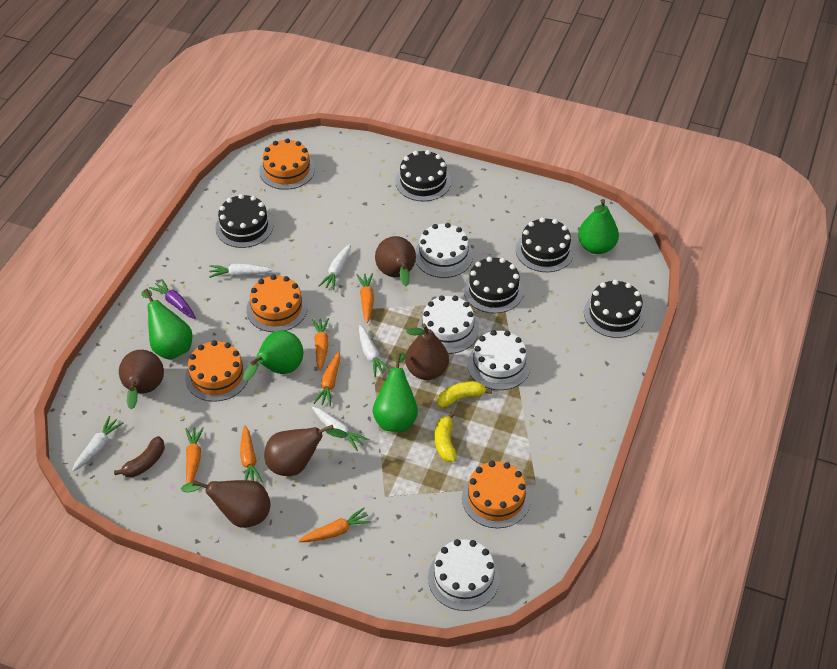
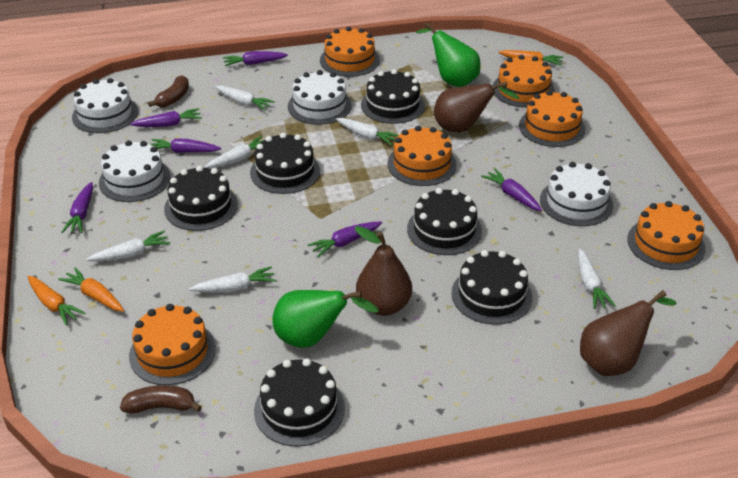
black cake: 5 -> 6
brown banana: 1 -> 2
brown pear: 5 -> 3
green pear: 4 -> 2
orange cake: 4 -> 6
orange carrot: 6 -> 3
purple carrot: 1 -> 6
white carrot: 5 -> 6
yellow banana: 2 -> 0

